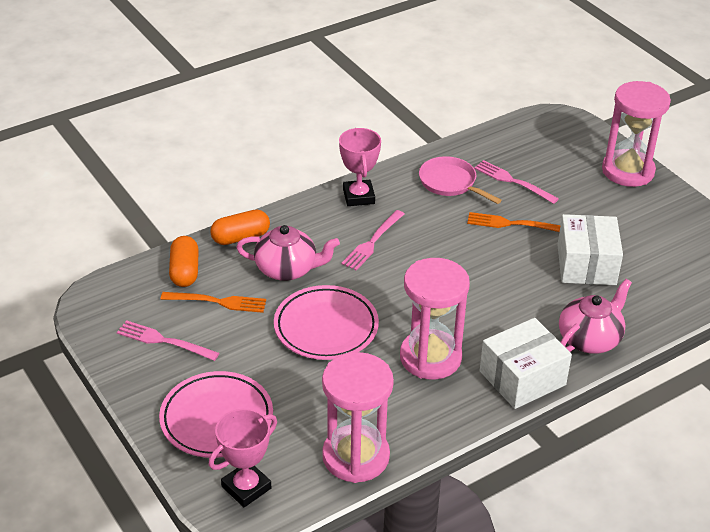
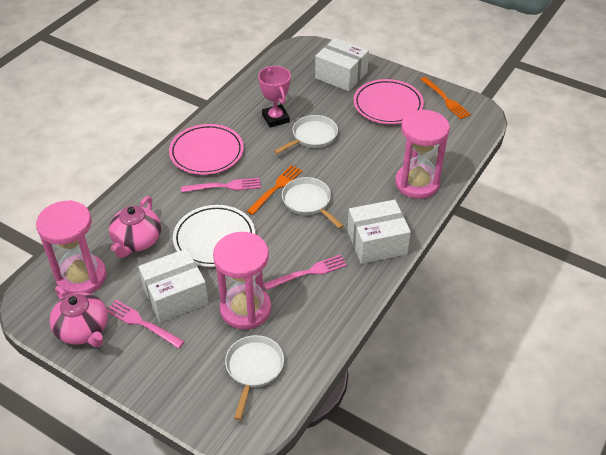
orange capsule: 2 -> 0
pink pan: 1 -> 0
pink trophy: 2 -> 1
white box: 2 -> 3
white pan: 0 -> 3
white plate: 0 -> 1

